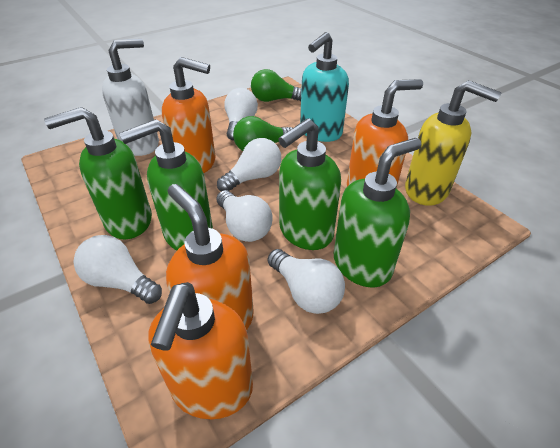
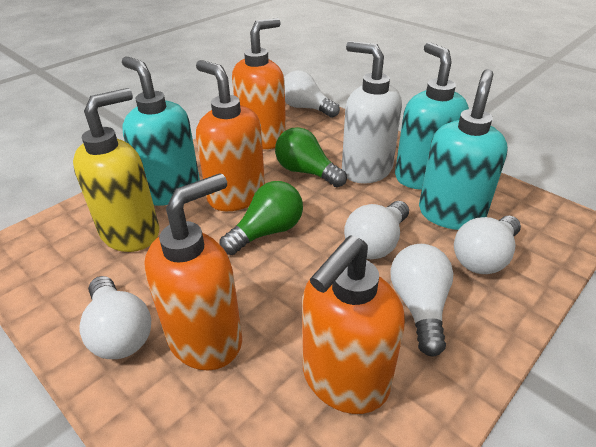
green soap dispenser: 4 -> 0
turquoise soap dispenser: 1 -> 3

